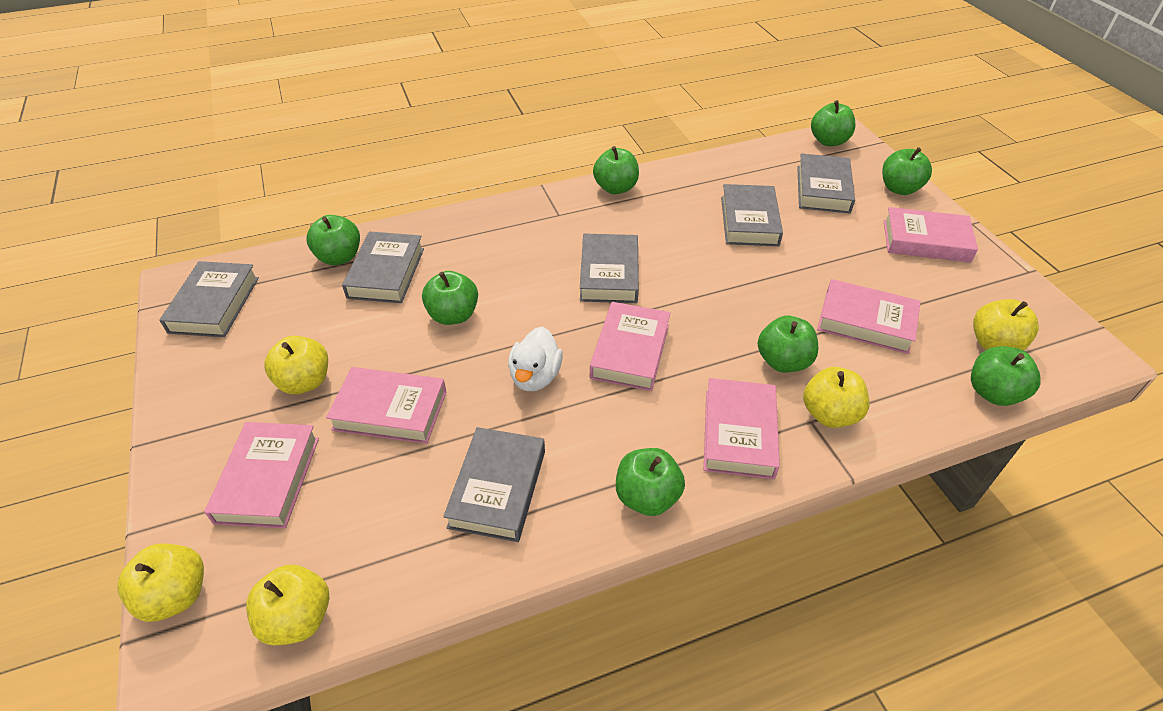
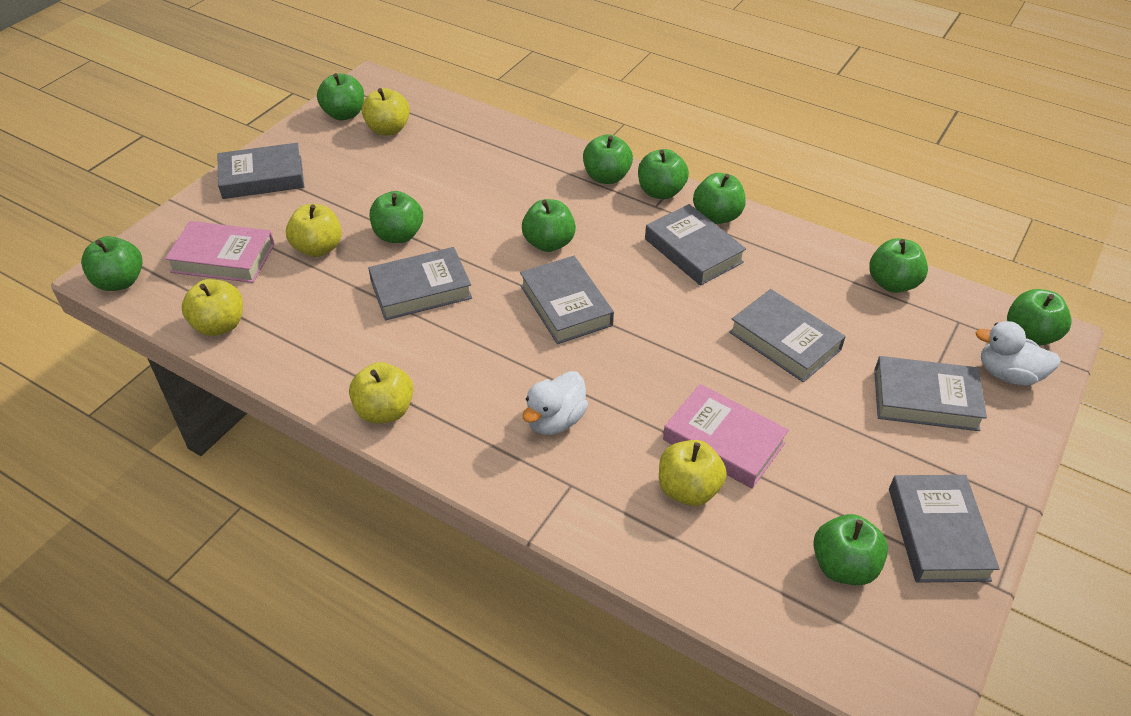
green apple: 8 -> 10
grey book: 6 -> 7
pink book: 6 -> 2
white duck: 1 -> 2

